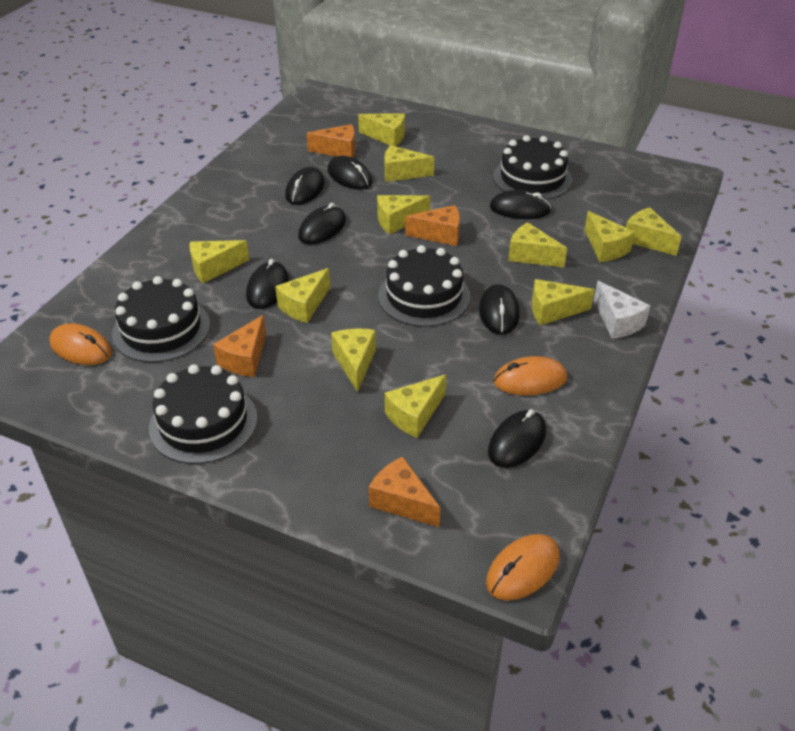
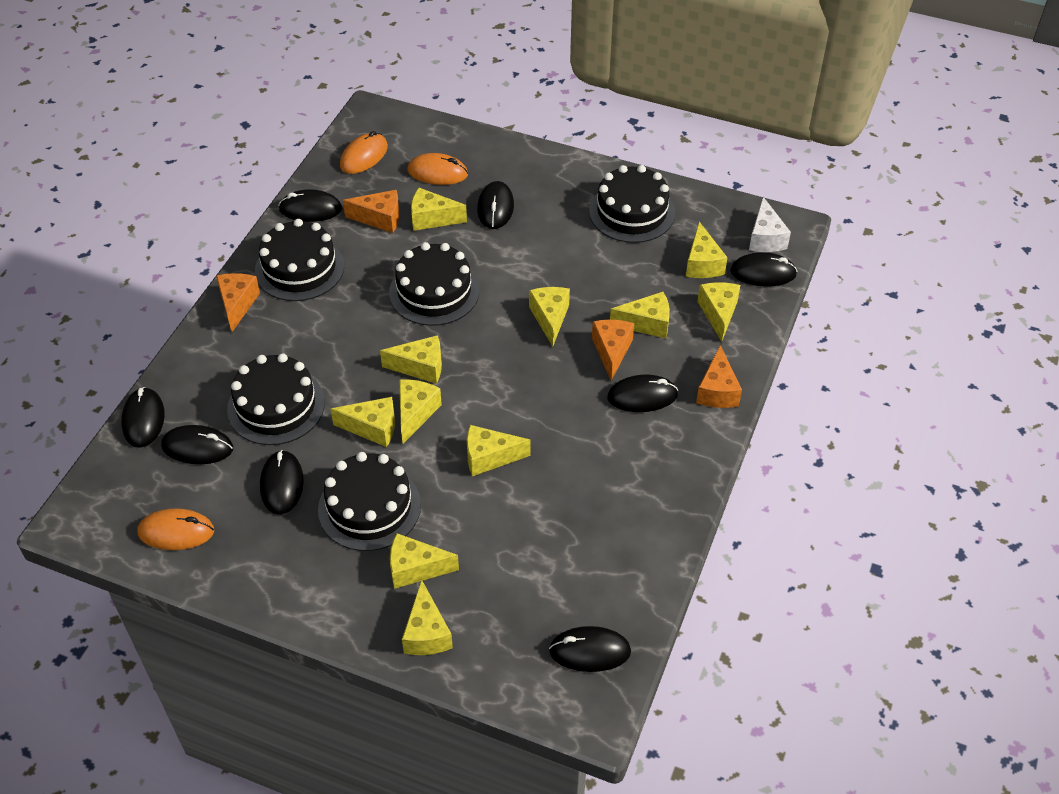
black cake: 4 -> 5
black mouse: 7 -> 8

